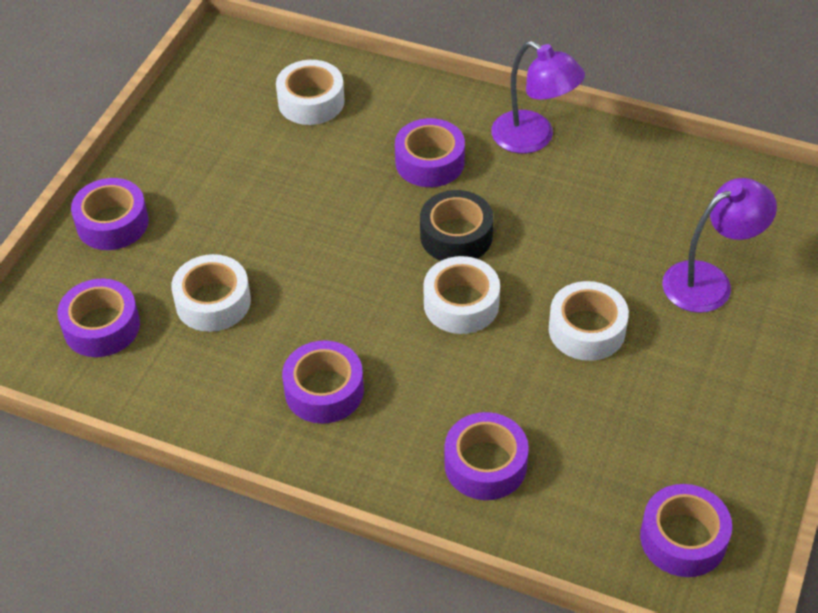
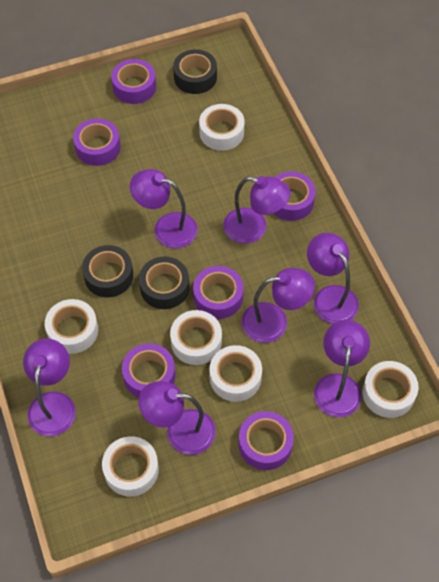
black tape: 1 -> 3
purple lamp: 2 -> 7
white tape: 4 -> 6

